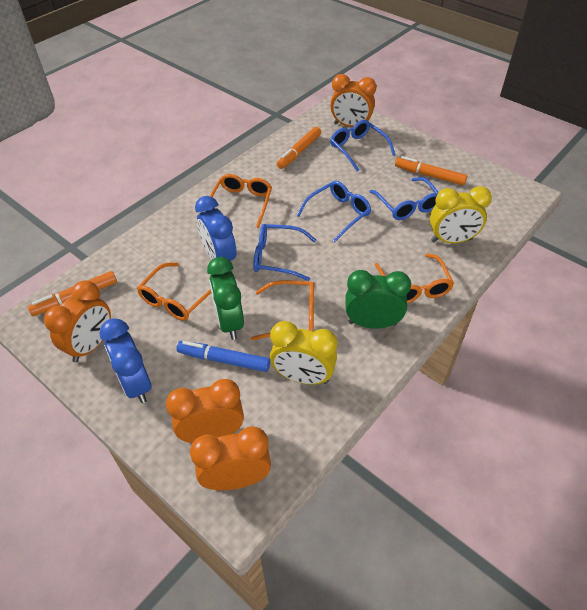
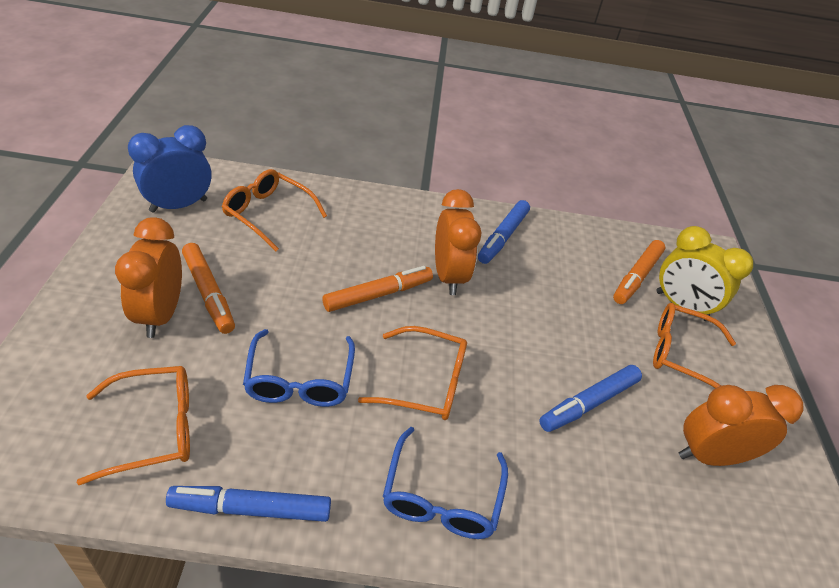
blue clock: 2 -> 1
blue glasses: 4 -> 2
blue marker: 1 -> 3
green clock: 2 -> 0
orange clock: 4 -> 3
yellow clock: 2 -> 1

